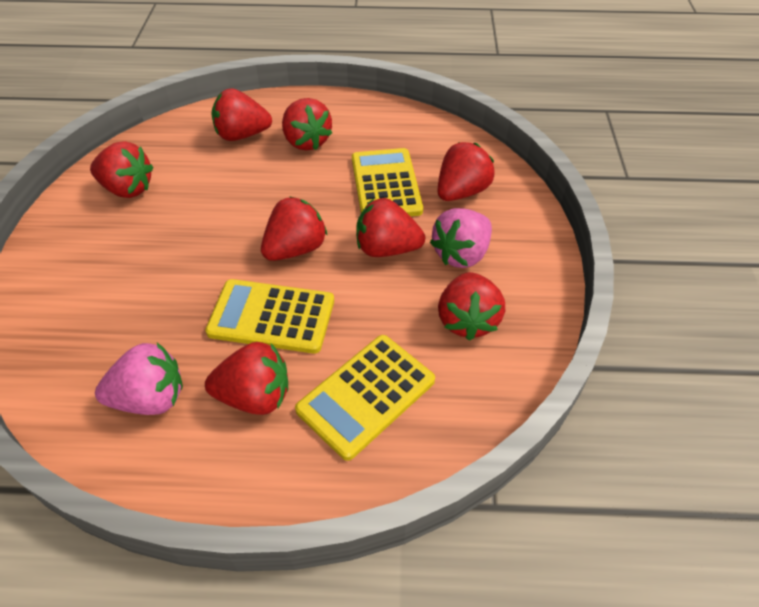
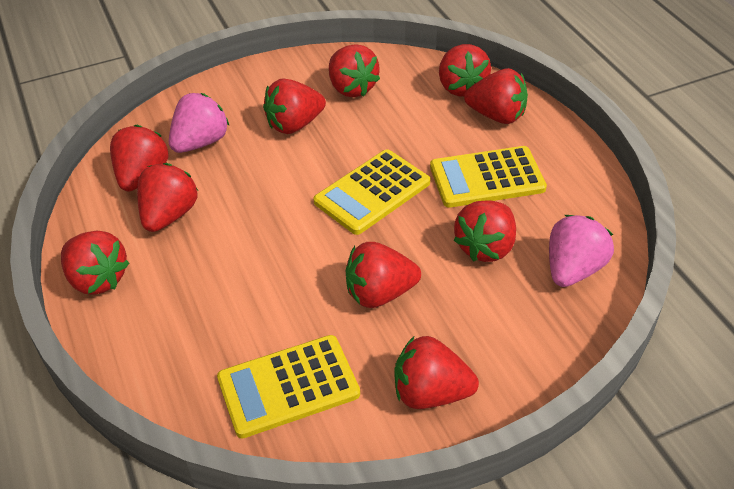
red strawberry: 8 -> 10

